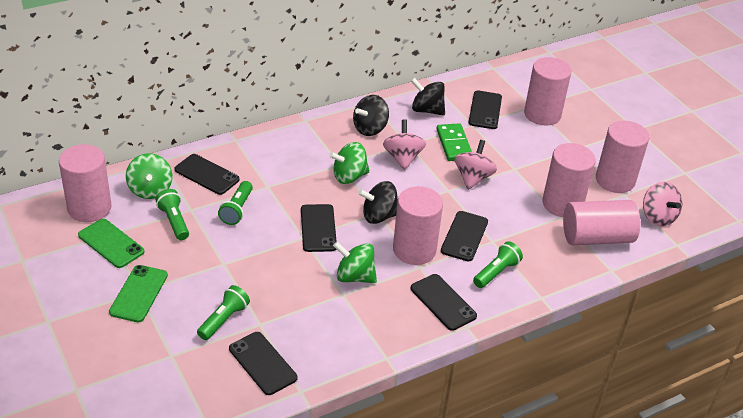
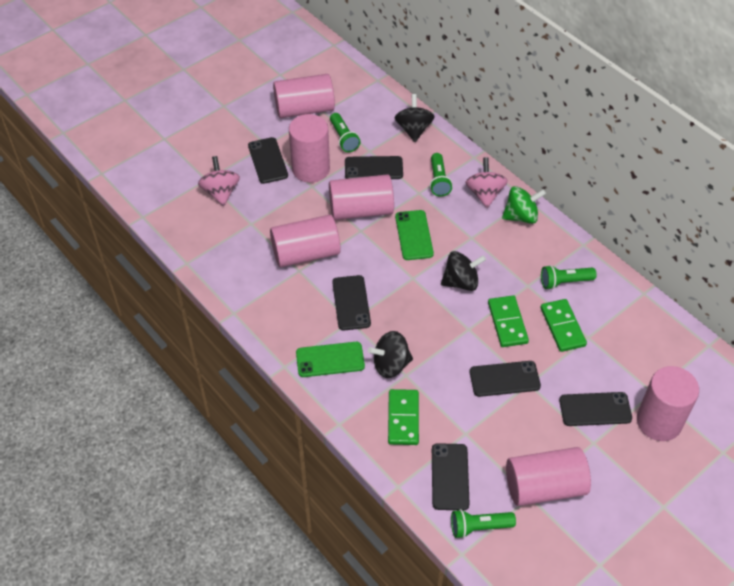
green domino: 1 -> 3
green spinning top: 3 -> 1
pink spinning top: 3 -> 2

